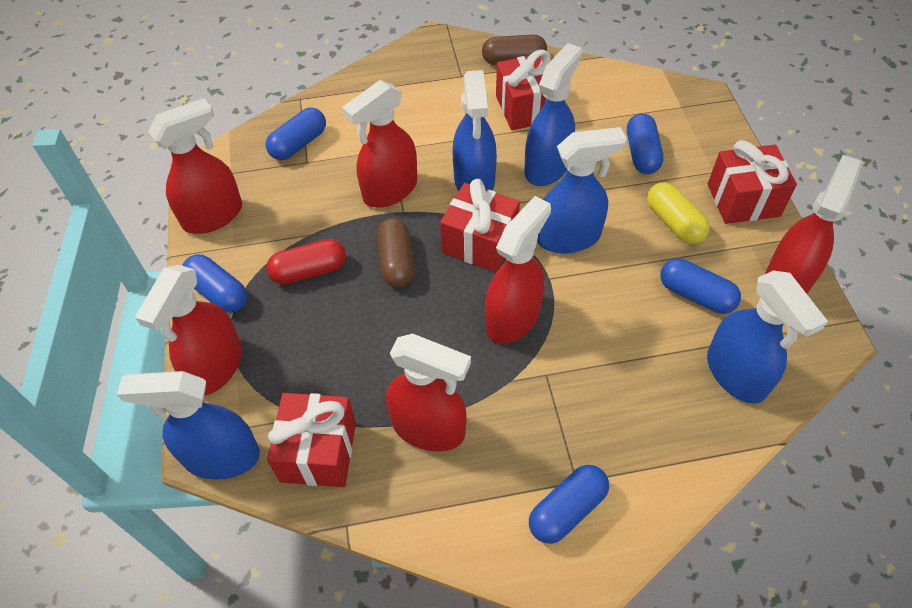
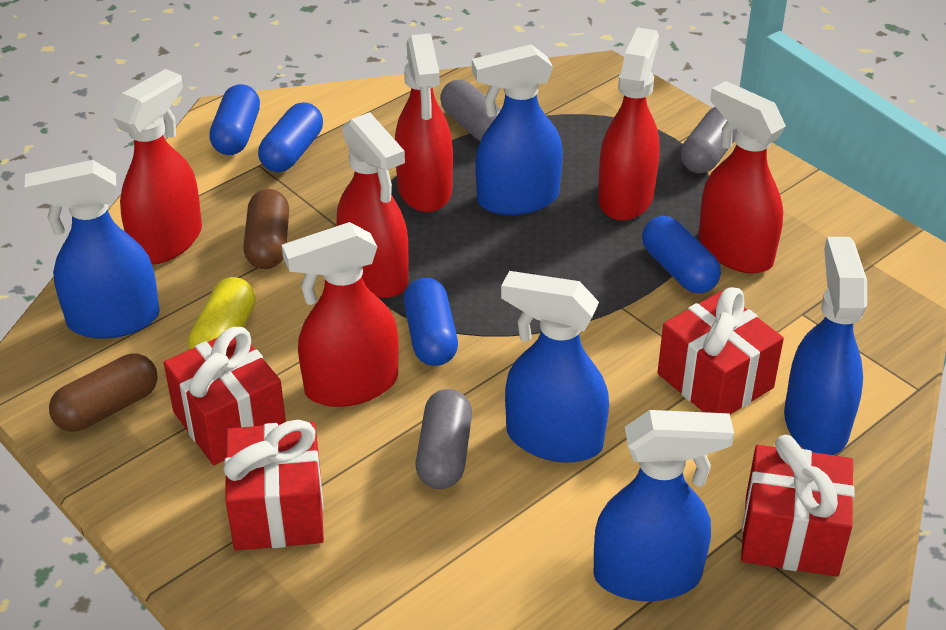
blue capsule: 5 -> 4
grey capsule: 0 -> 3
red capsule: 1 -> 0

